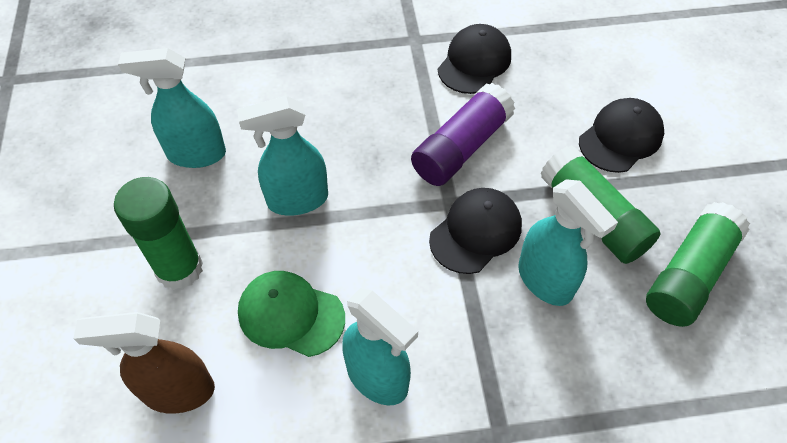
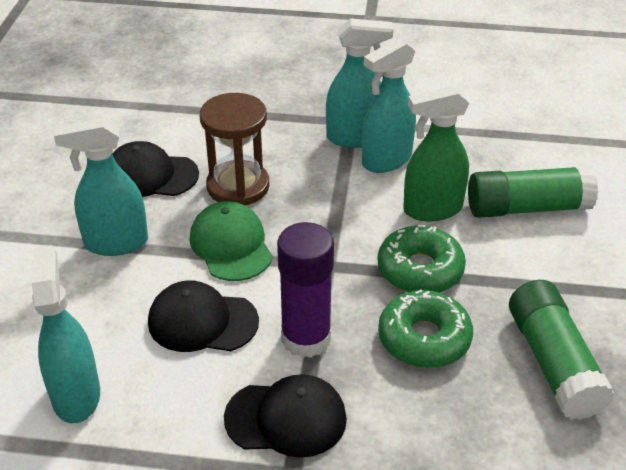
brown hourglass: 0 -> 1
brown spray bottle: 1 -> 0
green donut: 0 -> 2
green glue stick: 3 -> 2
green spray bottle: 0 -> 1

